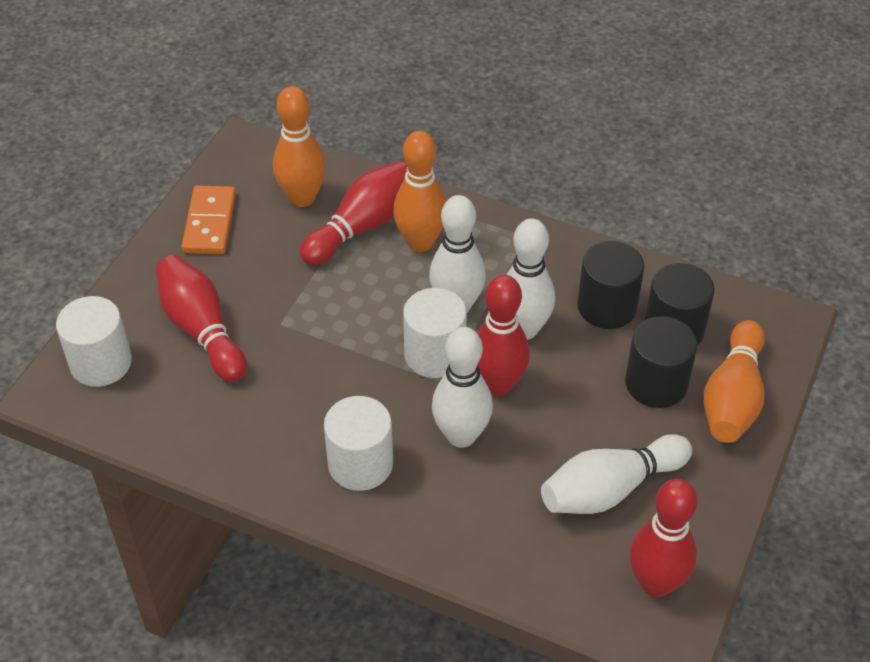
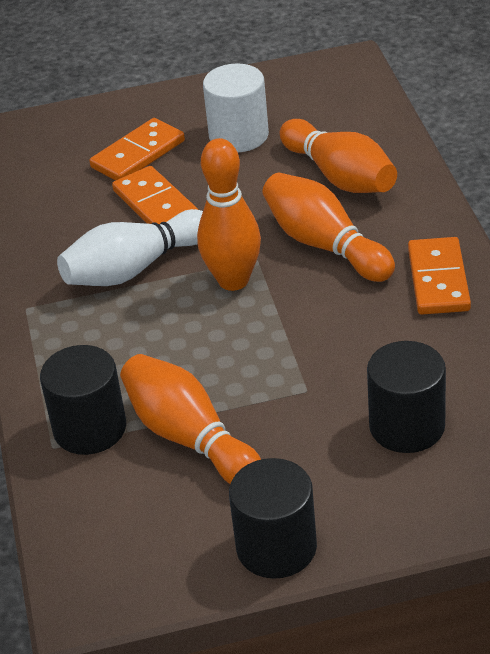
orange bowling pin: 3 -> 4
orange domino: 1 -> 3
red bowling pin: 4 -> 0
white bowling pin: 4 -> 1
white cylinder: 3 -> 1

